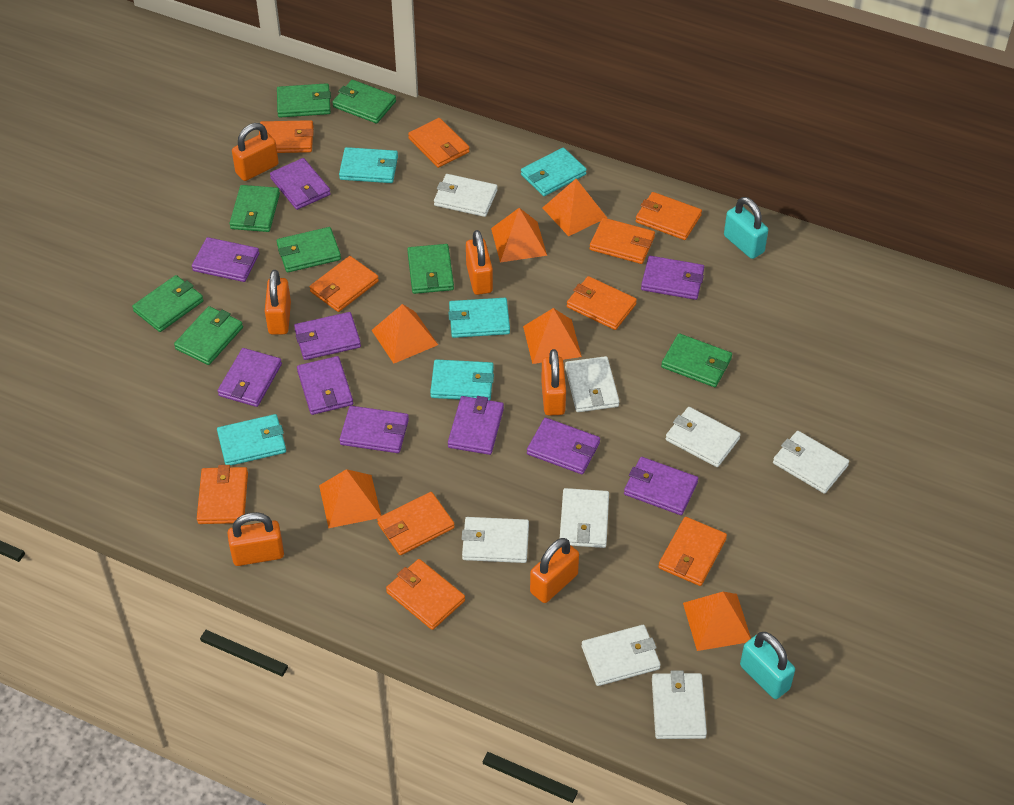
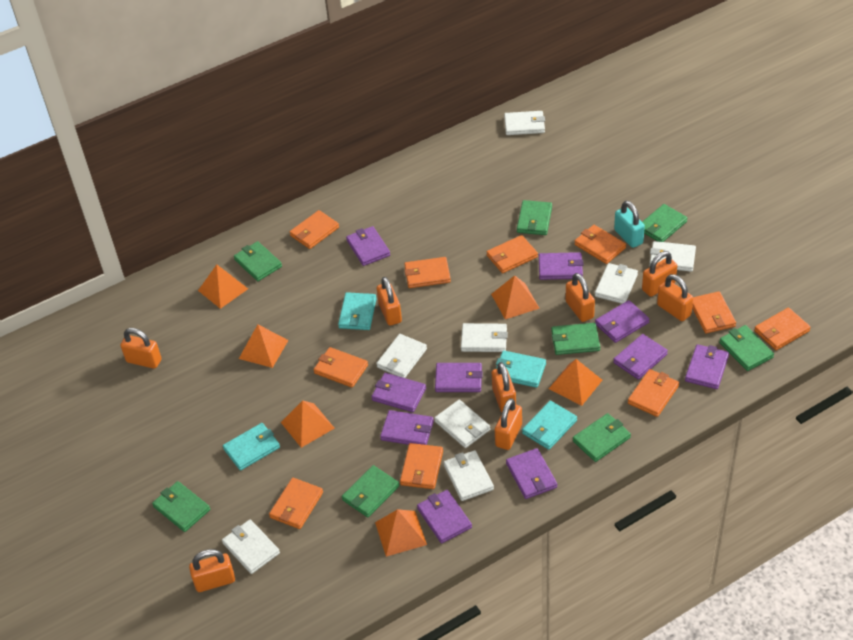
orange padlock: 6 -> 8
turquoise padlock: 2 -> 1
turquoise wallet: 5 -> 4

